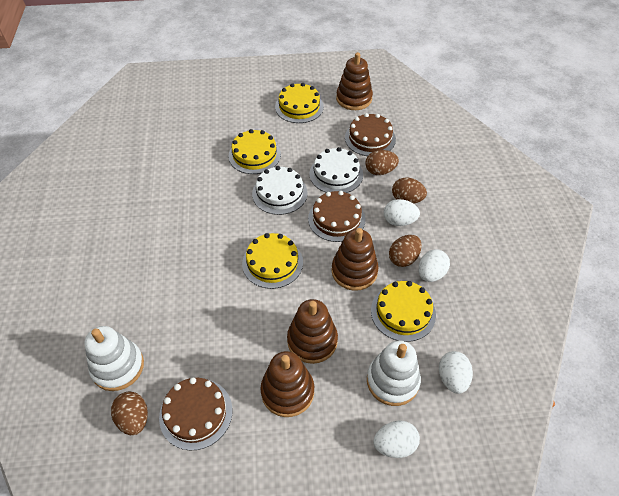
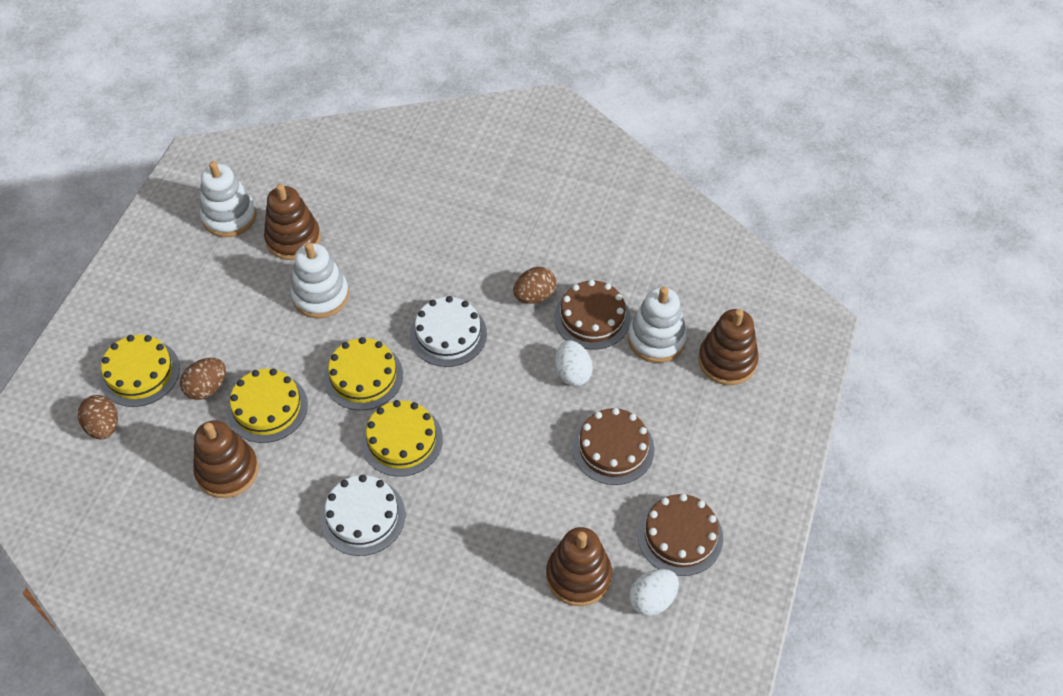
brown egg: 4 -> 3
white egg: 4 -> 2
white stacking toy: 2 -> 3

